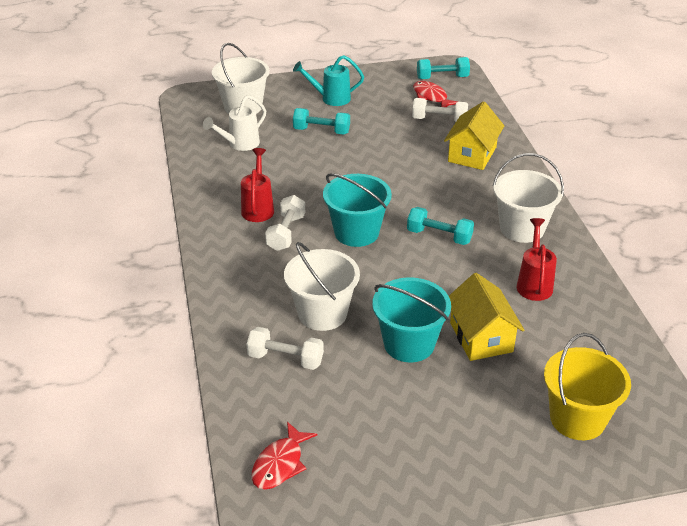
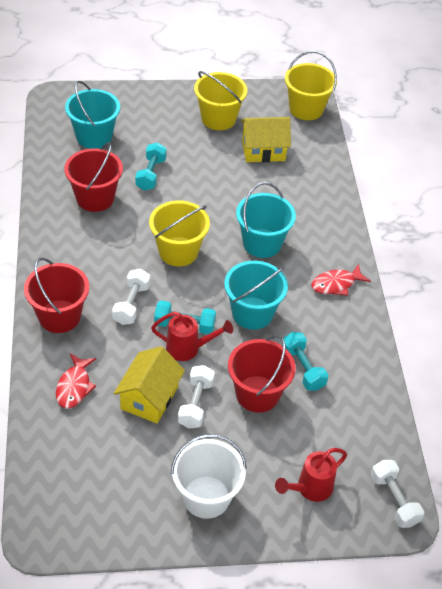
red bucket: 0 -> 3
turquoise bucket: 2 -> 3
turquoise watering can: 1 -> 0
white bucket: 3 -> 1
white watering can: 1 -> 0
yellow bucket: 1 -> 3

